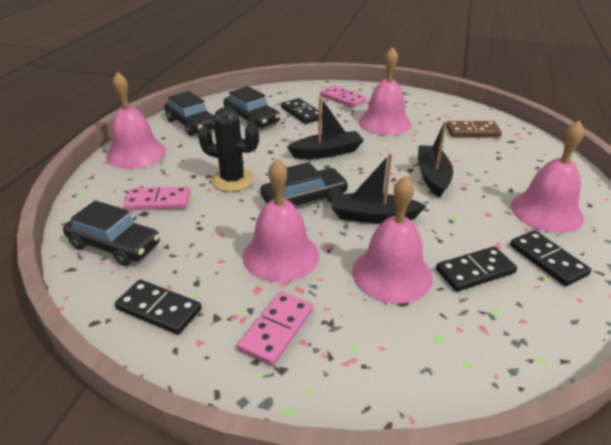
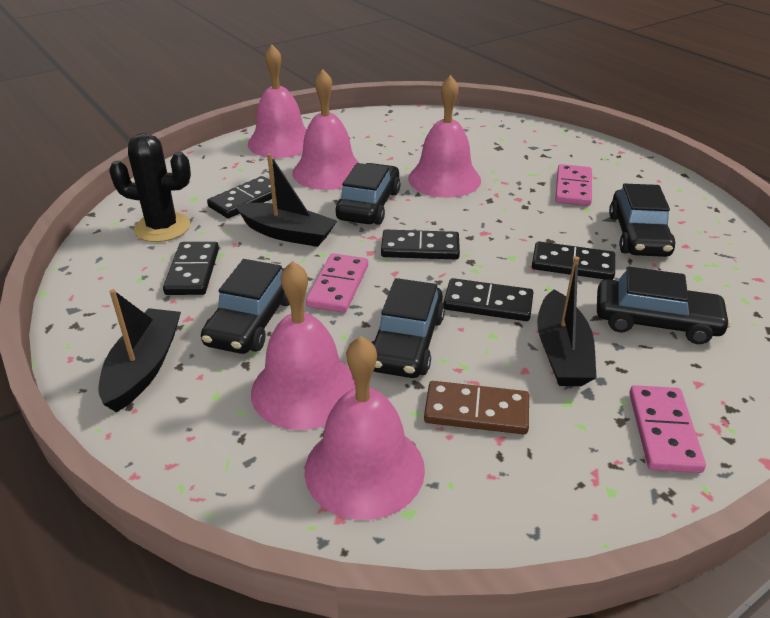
black car: 4 -> 5
black domino: 4 -> 5

